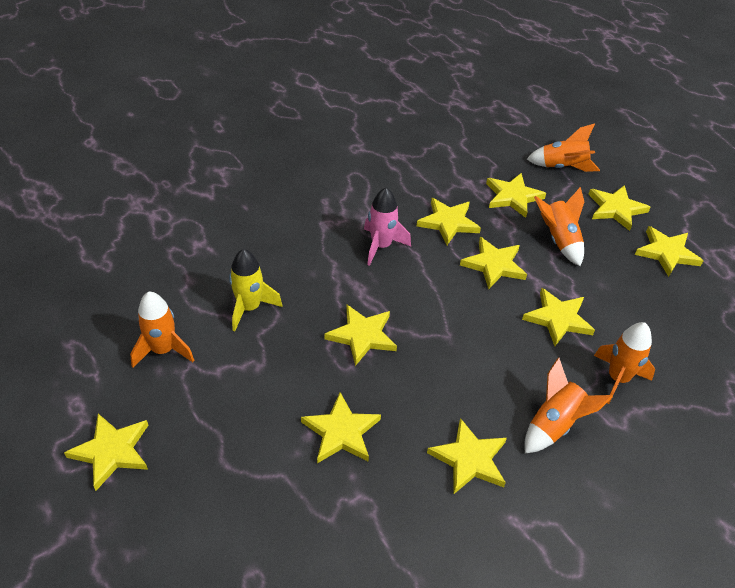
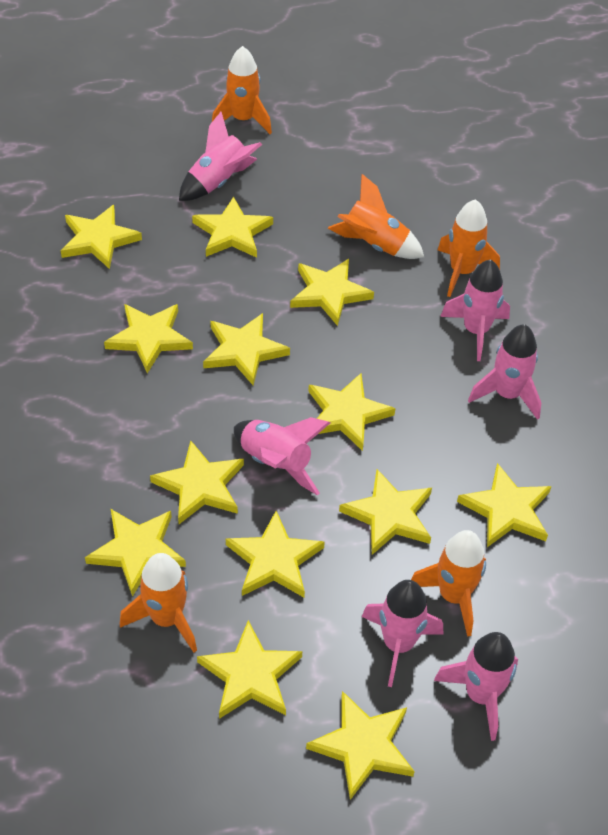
pink rocket: 1 -> 6
yellow rocket: 1 -> 0
yellow star: 10 -> 13

